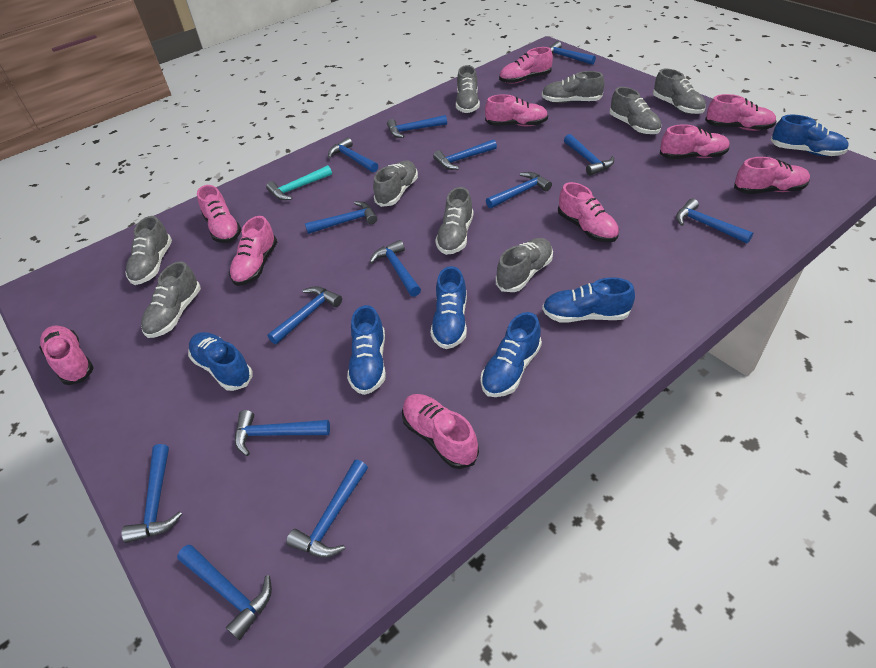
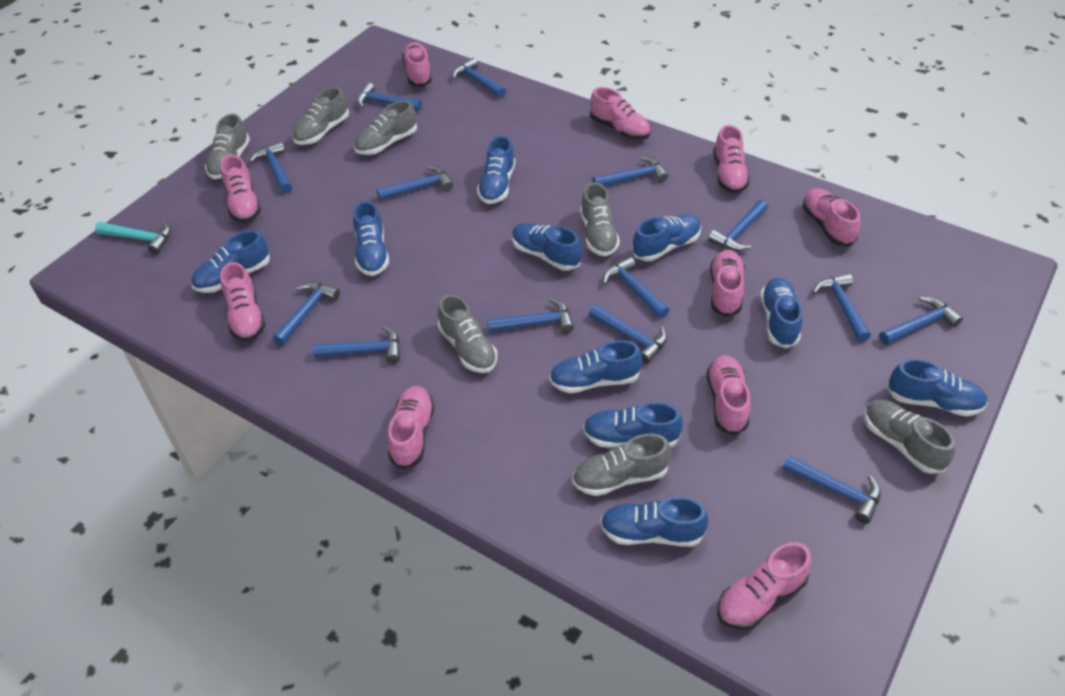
blue shoe: 6 -> 10
grey shoe: 9 -> 7

